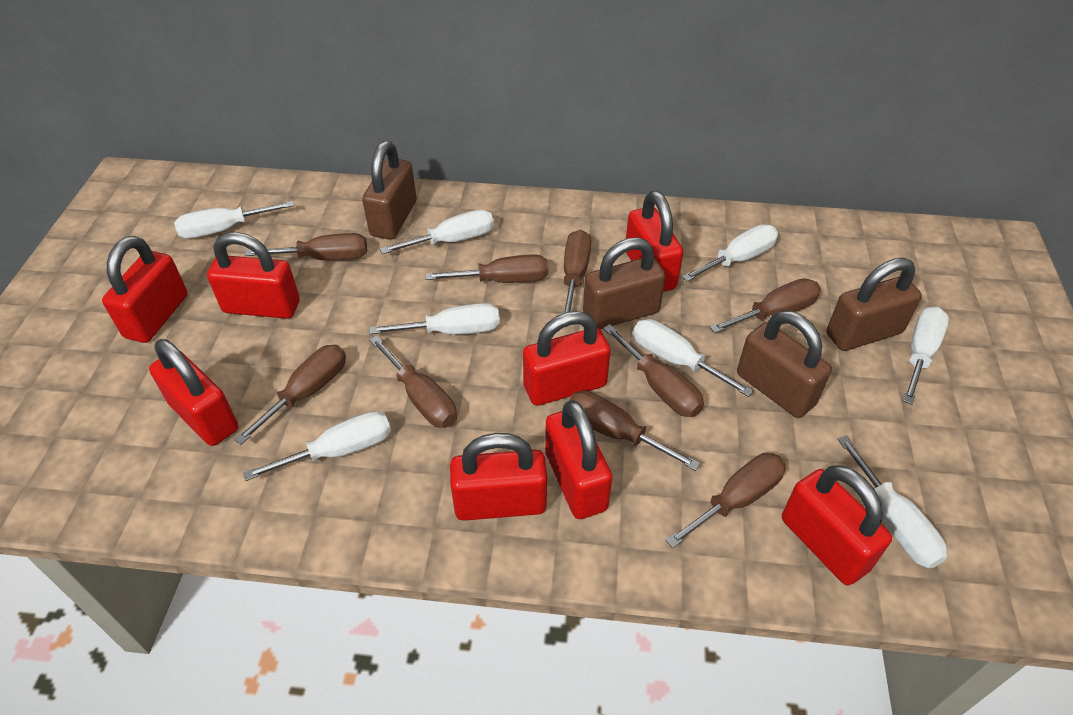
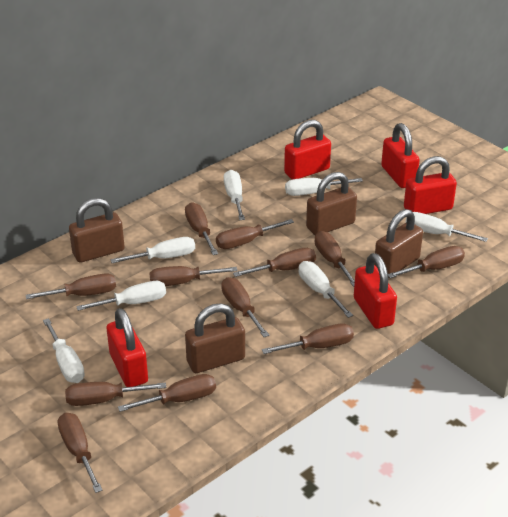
brown screwdriver: 9 -> 12
red padlock: 8 -> 5
white screwdriver: 8 -> 7

